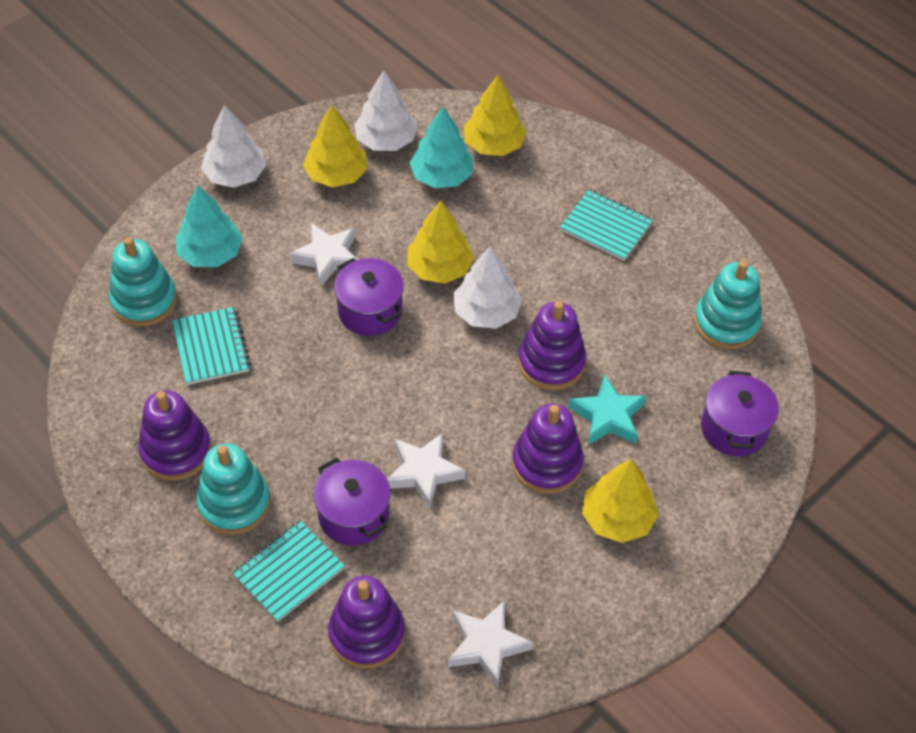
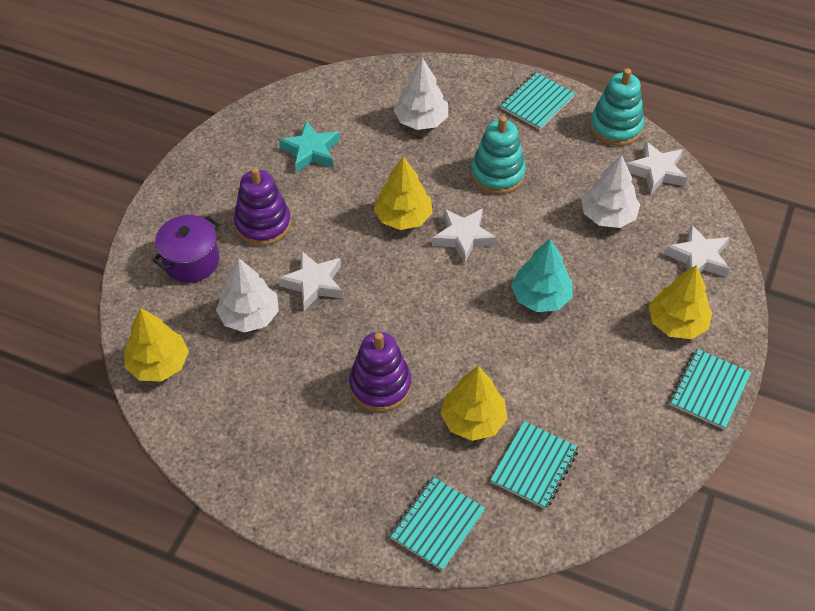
purple pot: 3 -> 1
purple stacking toy: 4 -> 2
turquoise notebook: 3 -> 4
turquoise stacking toy: 3 -> 2
turquoise tree: 2 -> 1
white star: 3 -> 4

